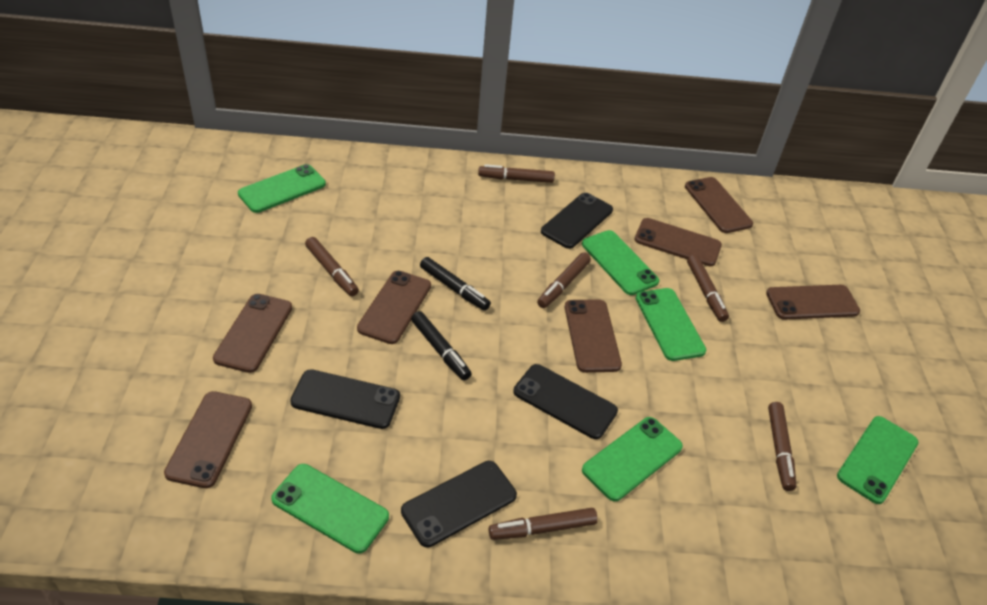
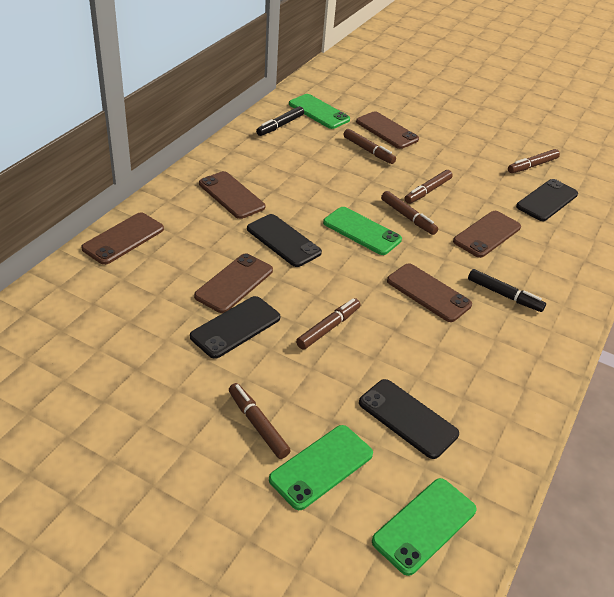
brown phone: 7 -> 6
green phone: 6 -> 4

